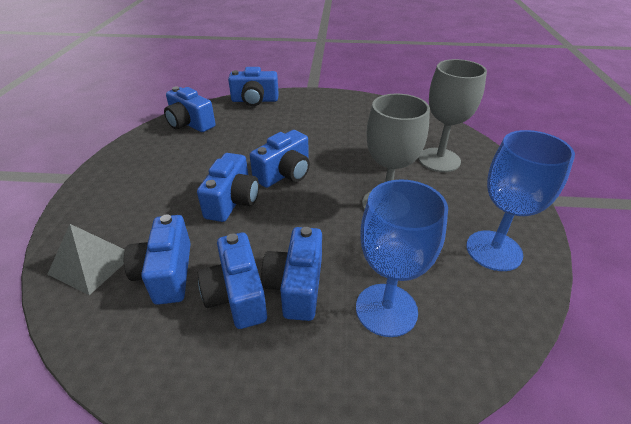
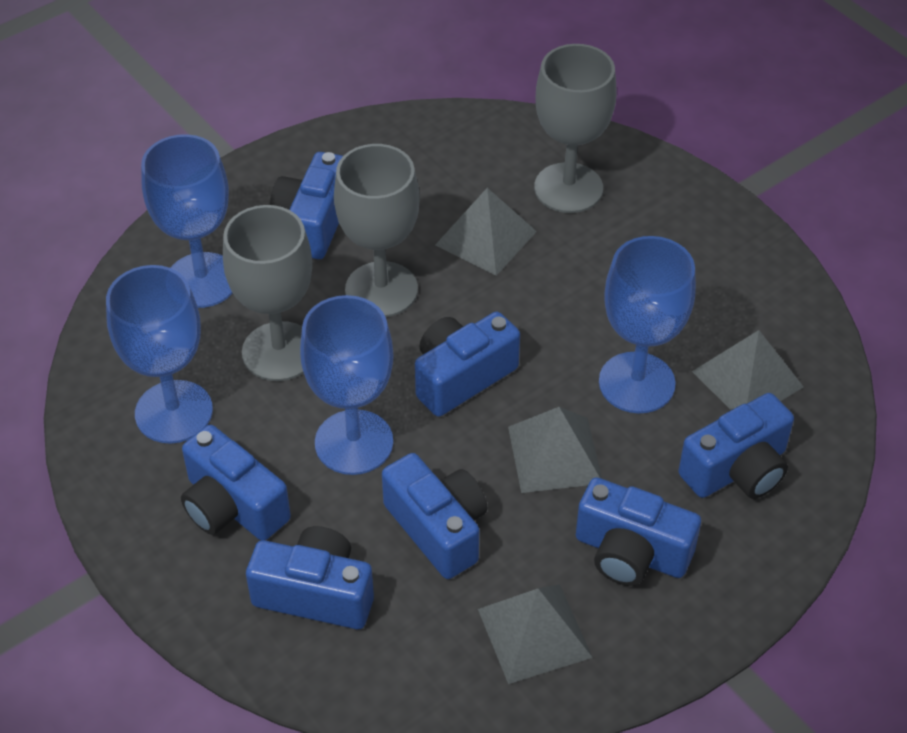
blue goblet: 2 -> 4
grey goblet: 2 -> 3
grey pyramid: 1 -> 4

